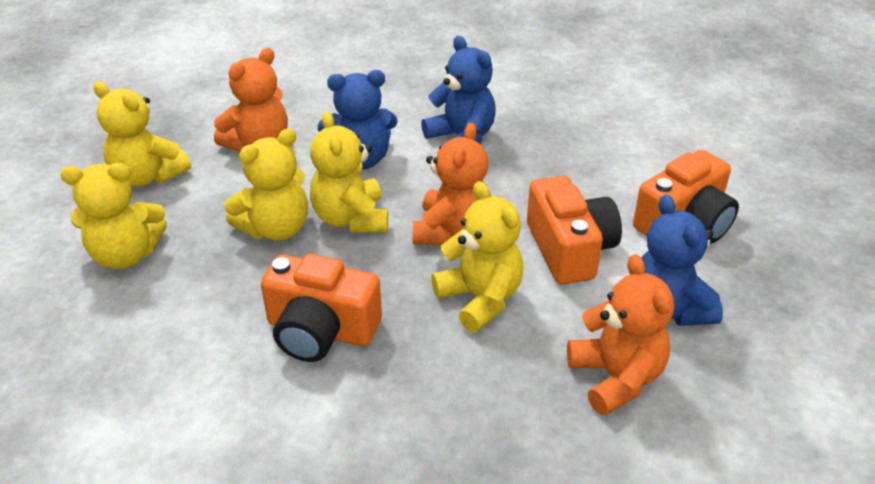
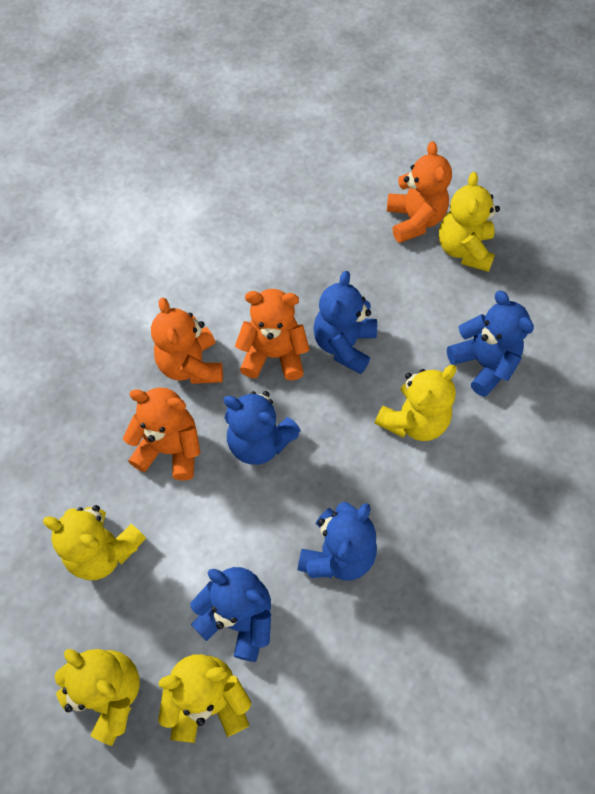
blue teddy bear: 3 -> 5
orange camera: 3 -> 0
orange teddy bear: 3 -> 4

